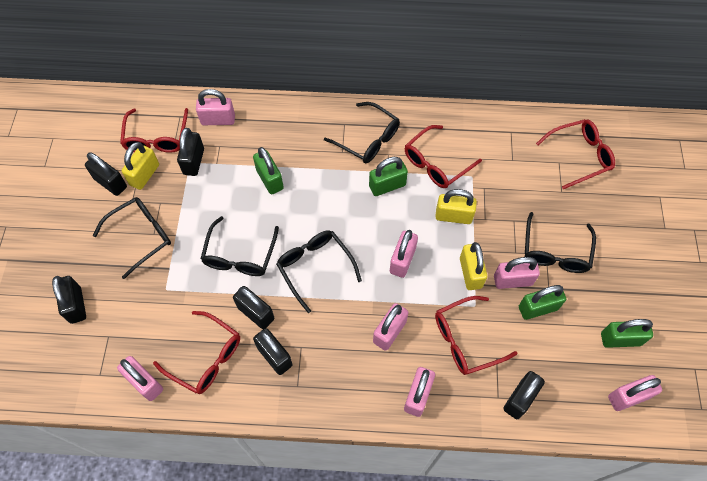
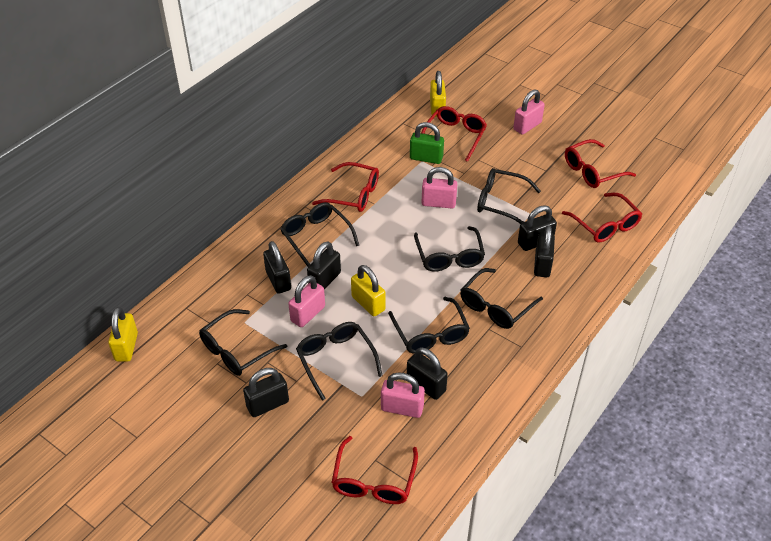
black glasses: 5 -> 7
green padlock: 4 -> 1
pink padlock: 7 -> 4

